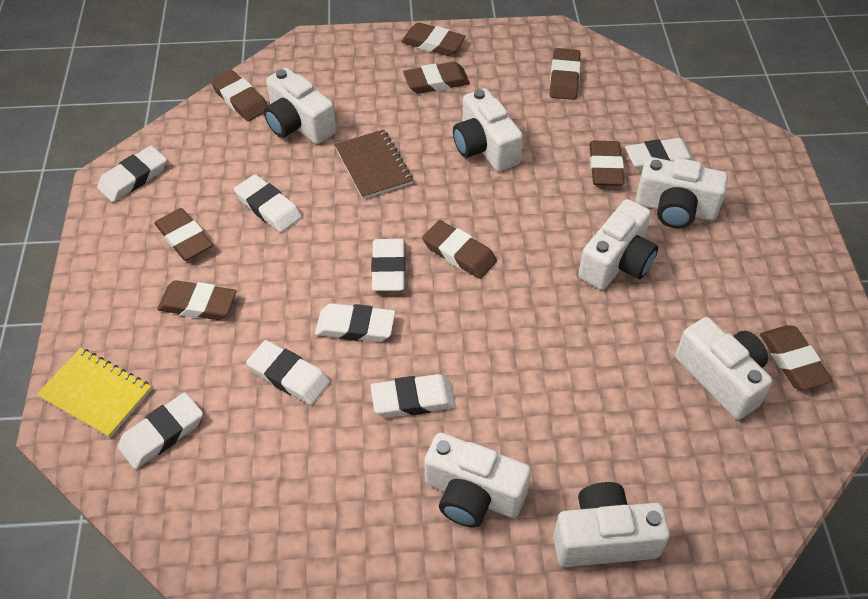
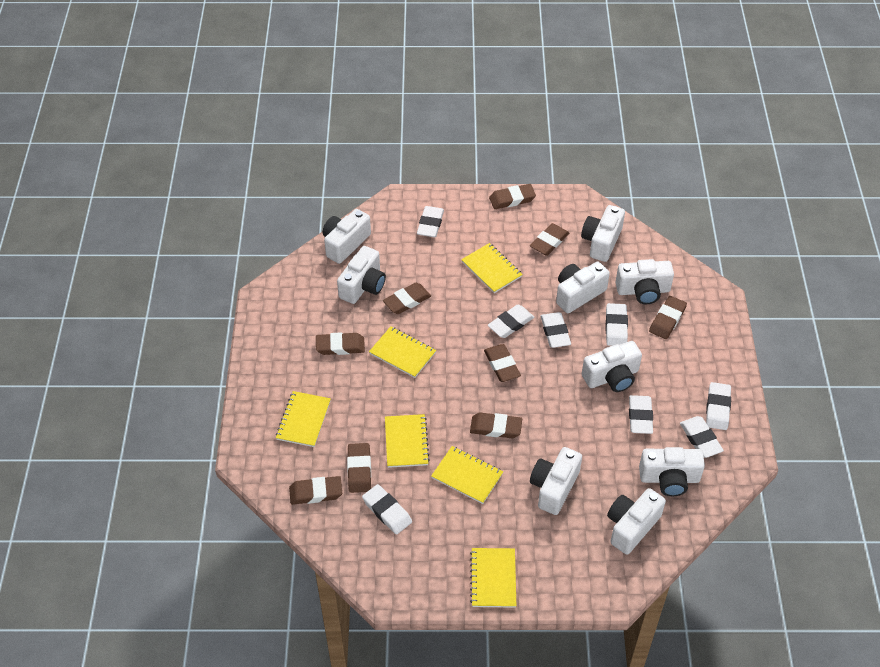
brown notebook: 1 -> 0
white camera: 7 -> 9
yellow notebook: 1 -> 6

